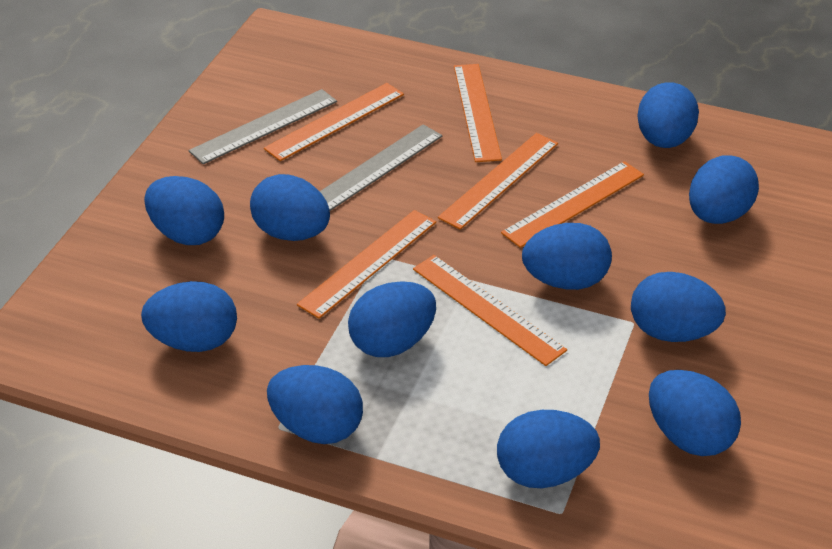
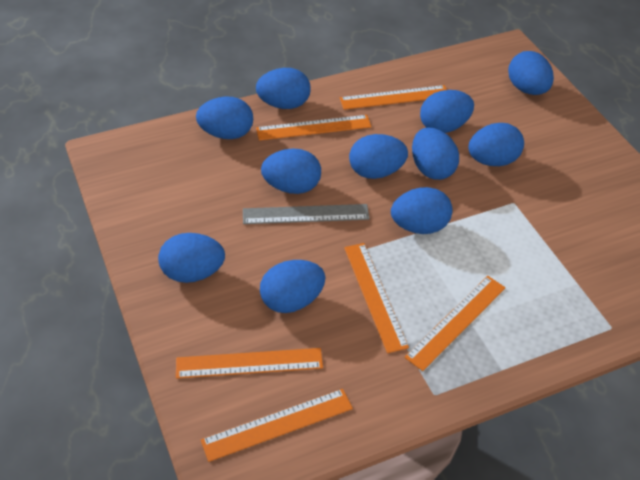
grey ruler: 2 -> 1

